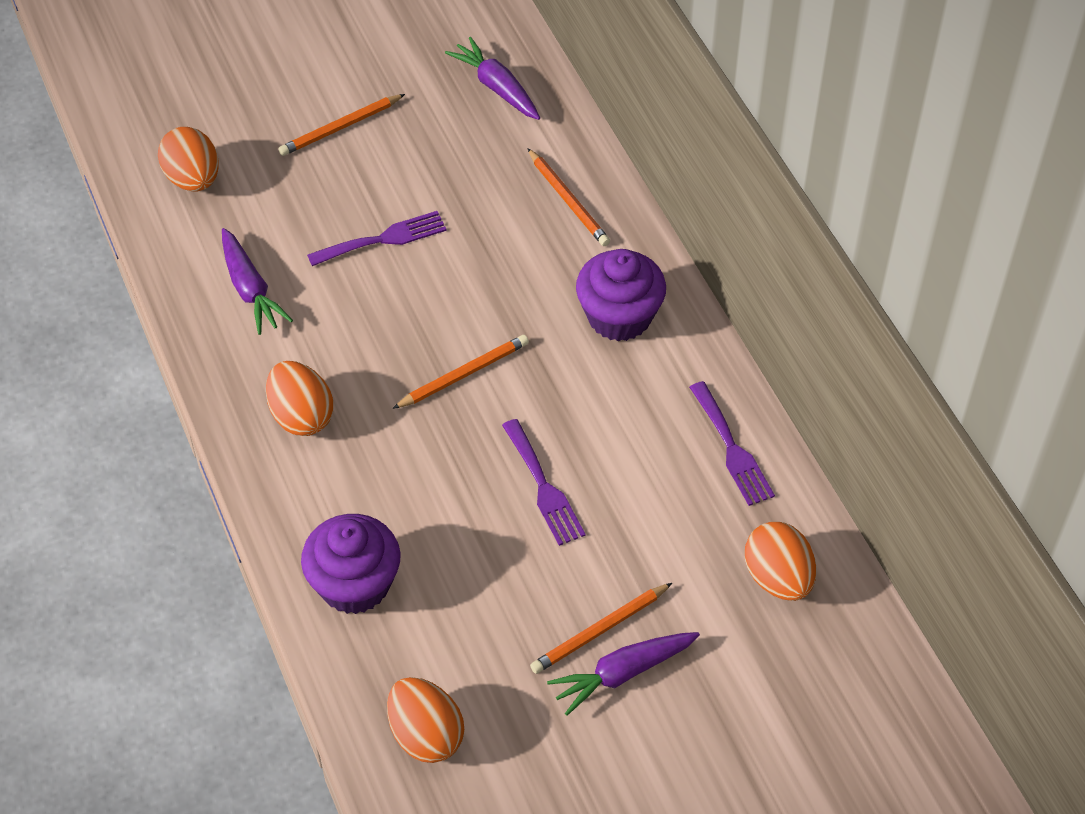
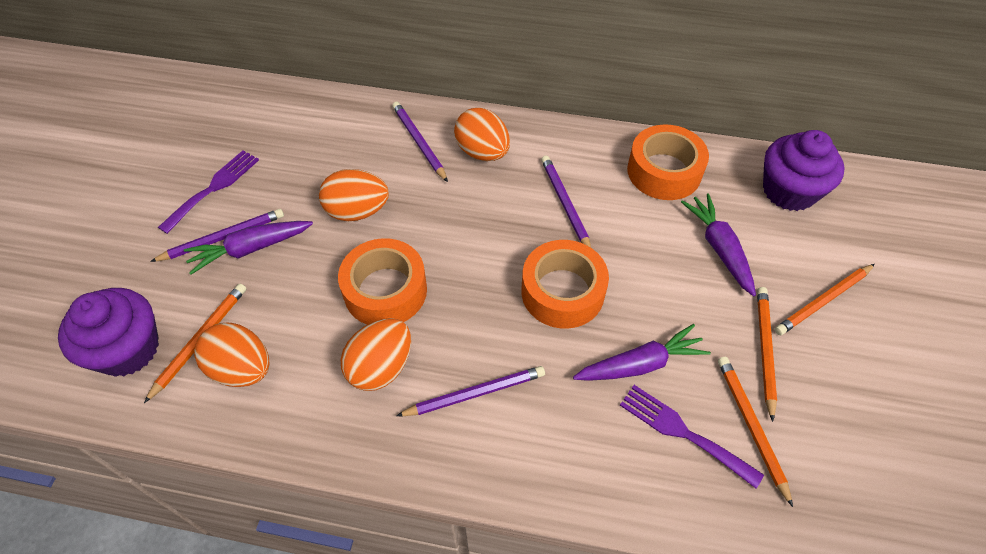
orange tape: 0 -> 3
purple fork: 3 -> 2
purple pencil: 0 -> 4

